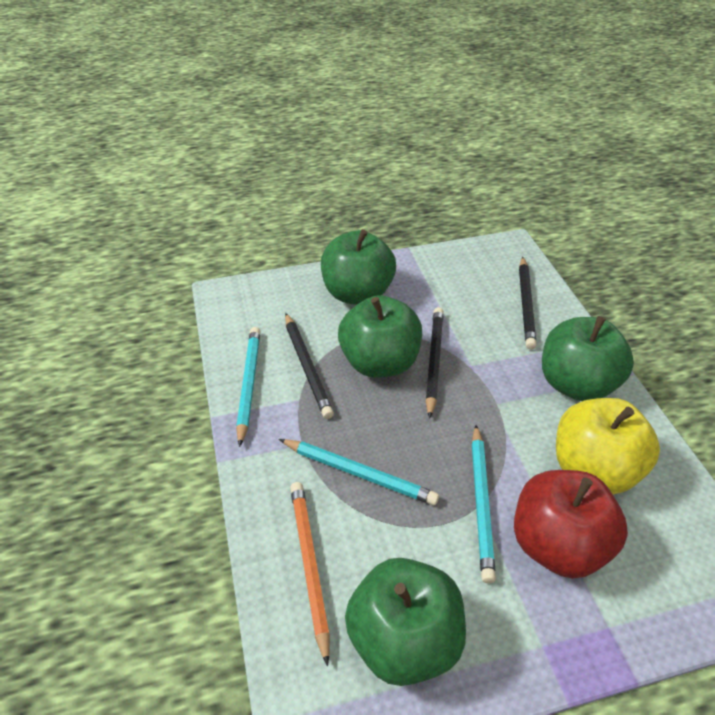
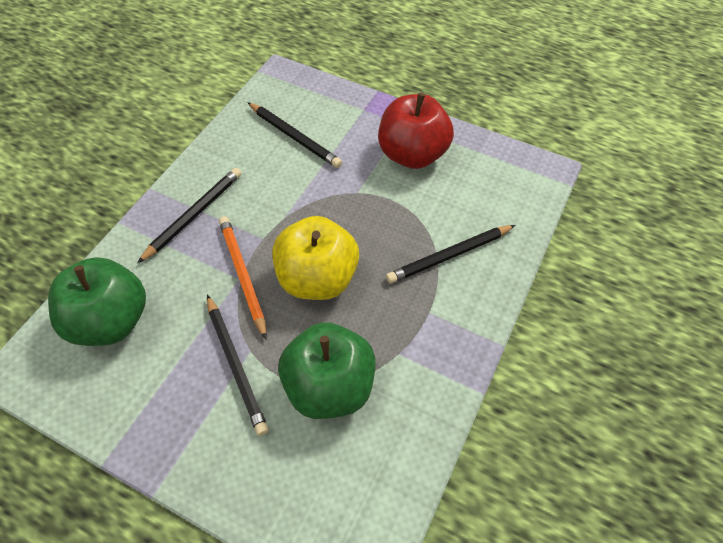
black pencil: 3 -> 4
green apple: 4 -> 2
turquoise pencil: 3 -> 0

